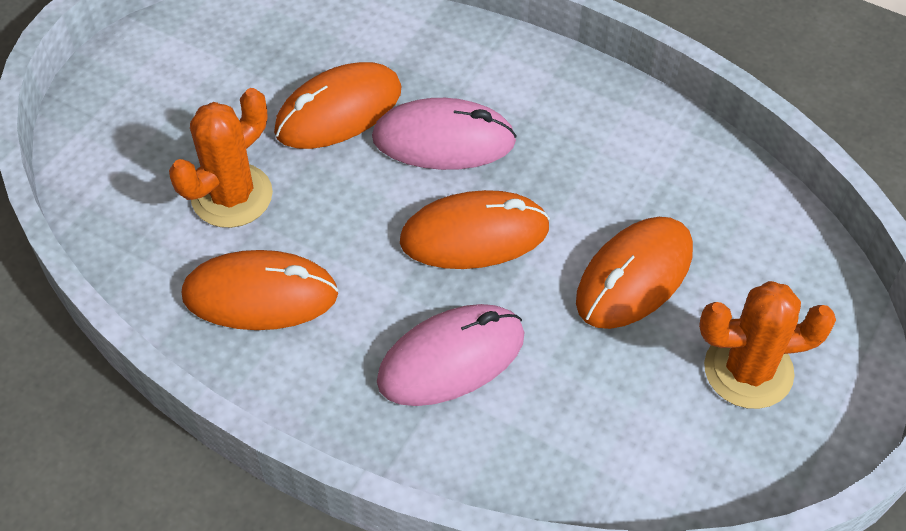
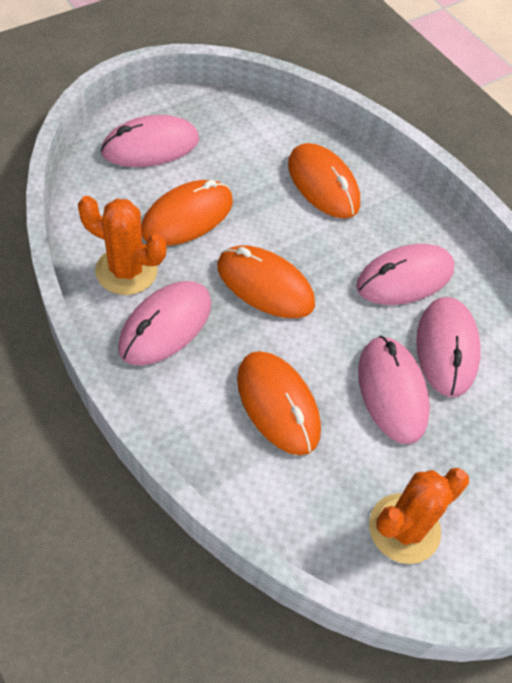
pink mouse: 2 -> 5

